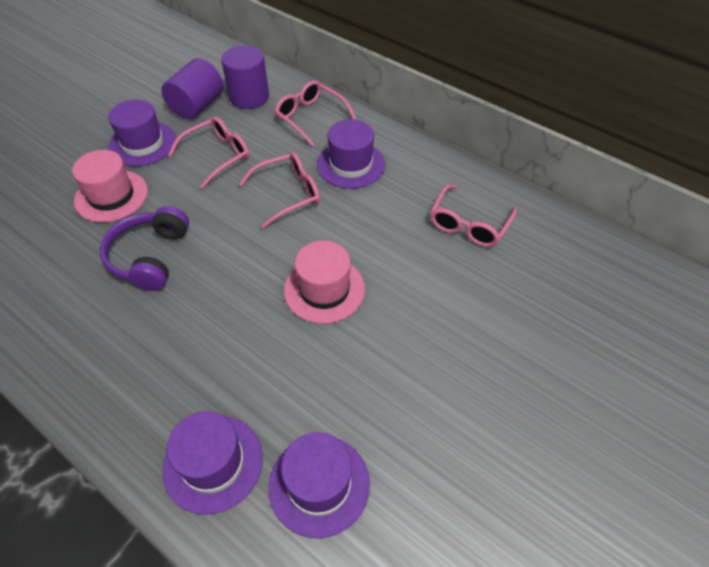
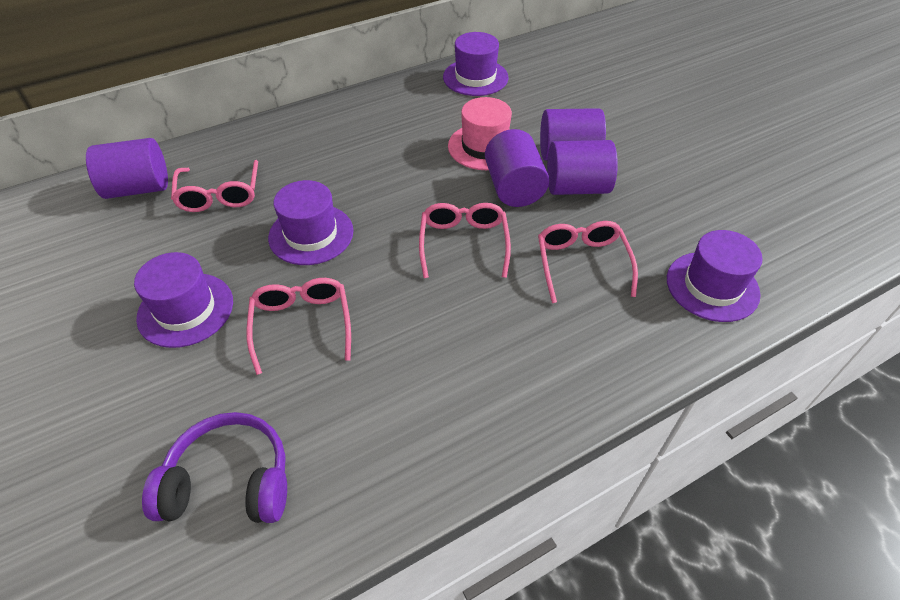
pink hat: 2 -> 1
purple cylinder: 2 -> 4

